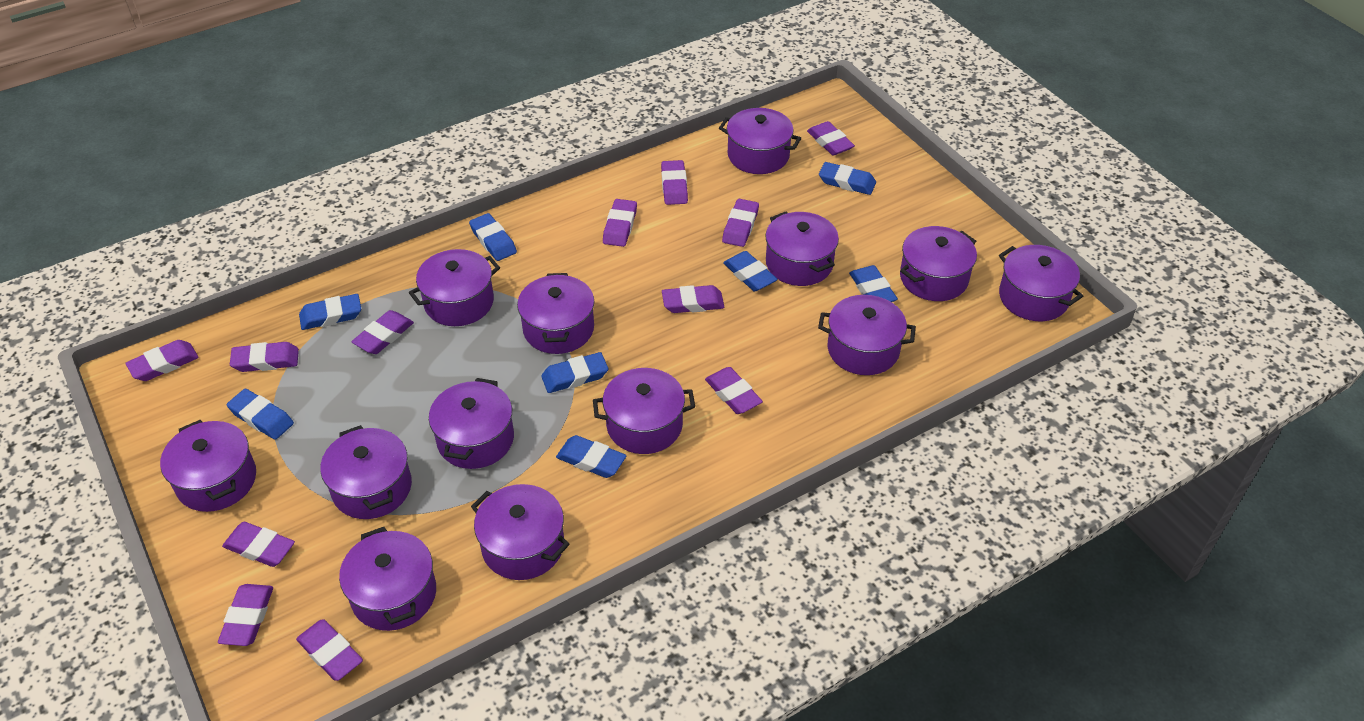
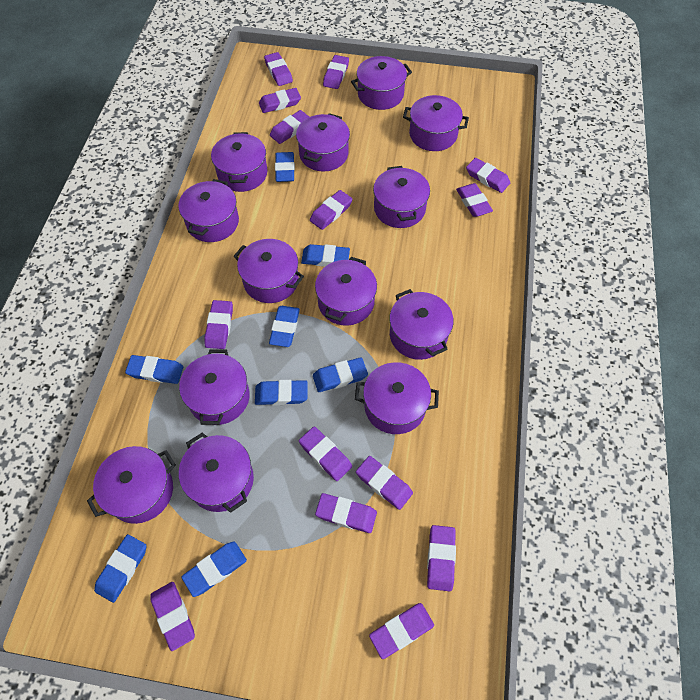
purple eraser: 12 -> 14

